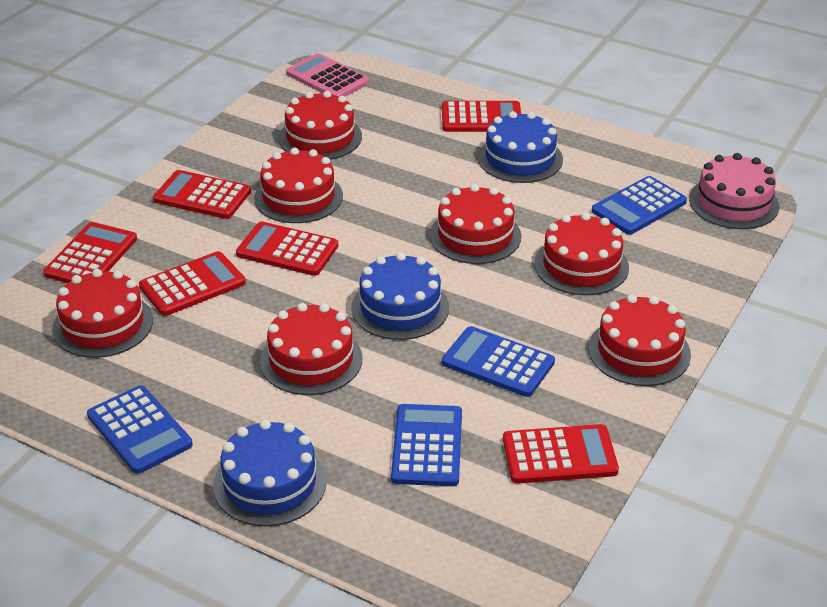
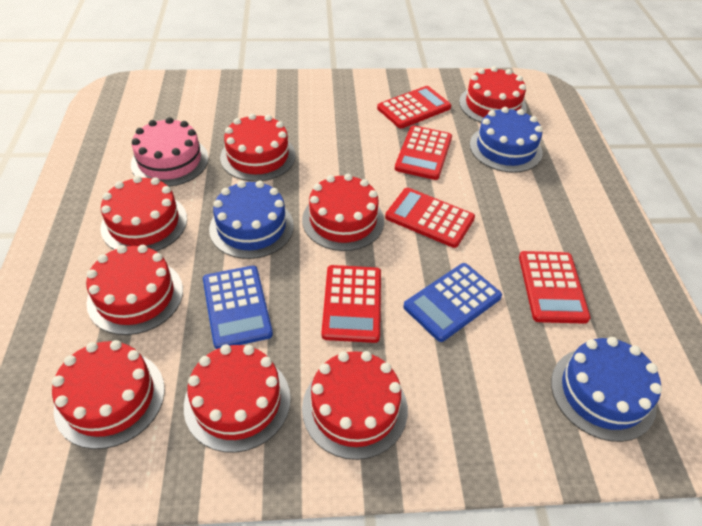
blue calculator: 4 -> 2
pink calculator: 1 -> 0
red cake: 7 -> 8
red calculator: 6 -> 5

